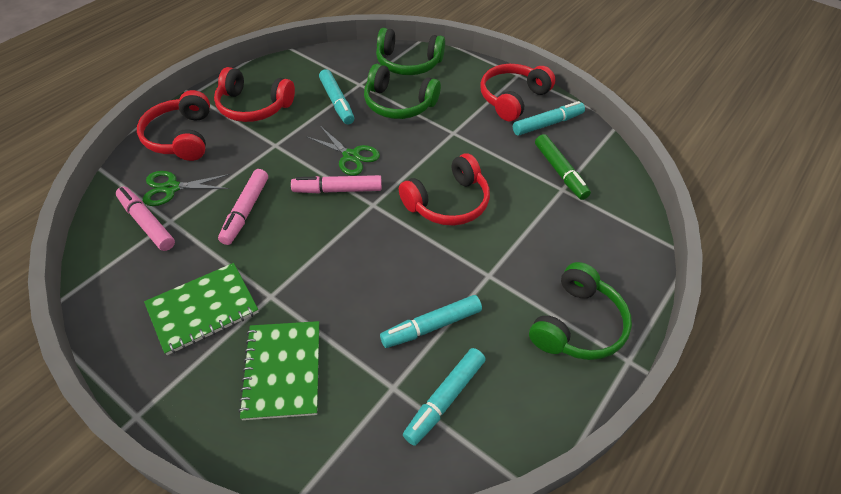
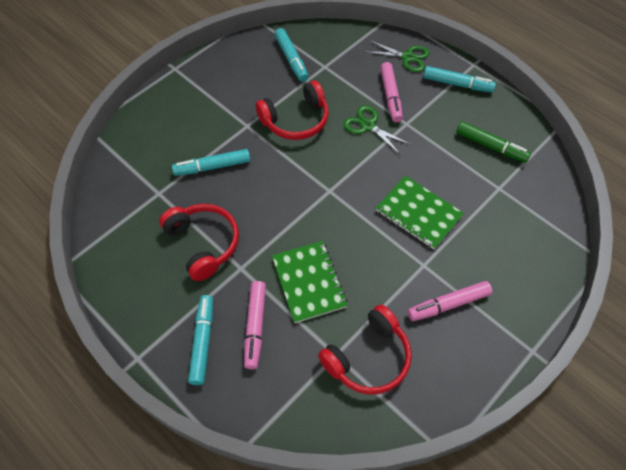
green headphones: 3 -> 0
red headphones: 4 -> 3

